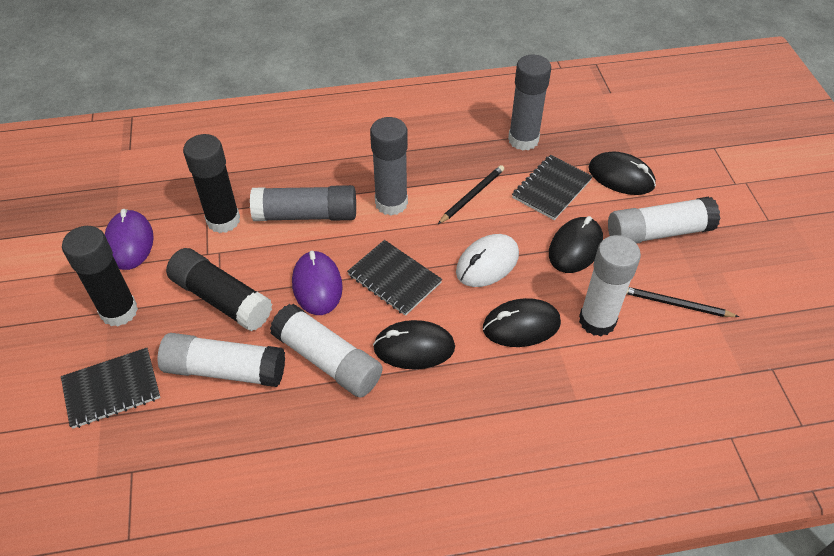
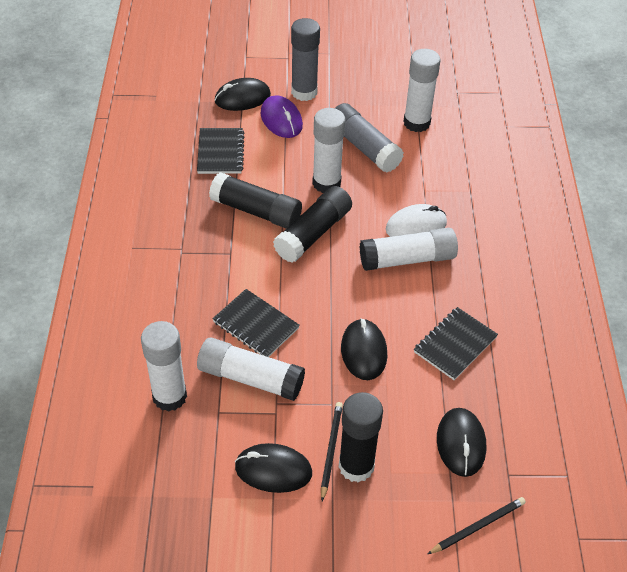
grey glue stick: 3 -> 2
purple mouse: 2 -> 1
white glue stick: 4 -> 5

